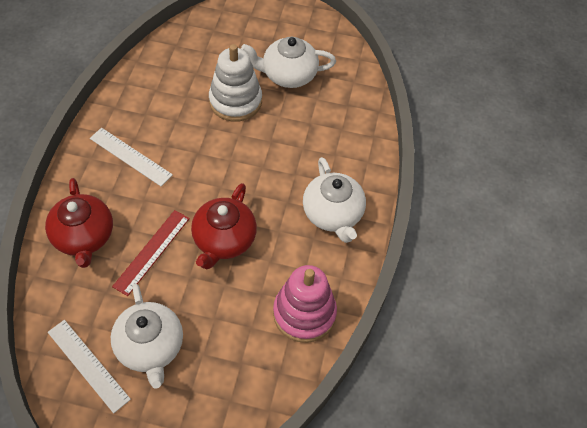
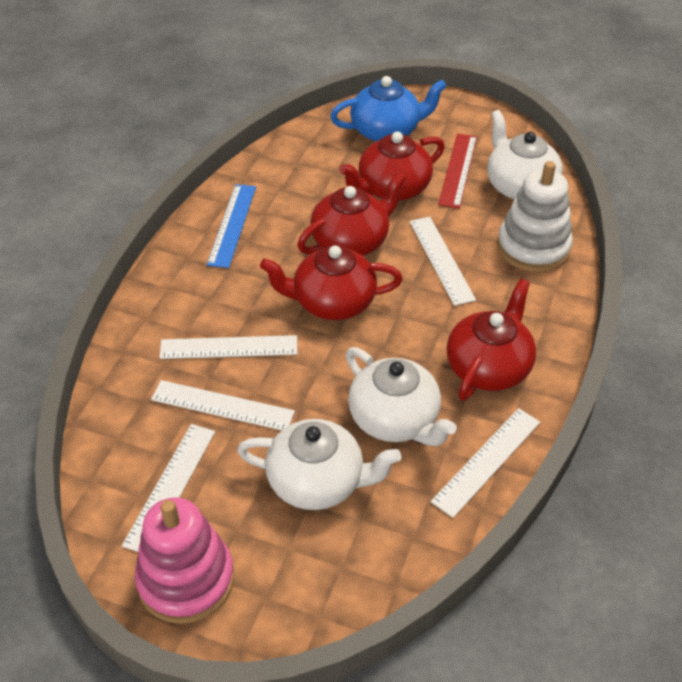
blue ruler: 0 -> 1
blue teapot: 0 -> 1
red teapot: 2 -> 4
white ruler: 2 -> 5

